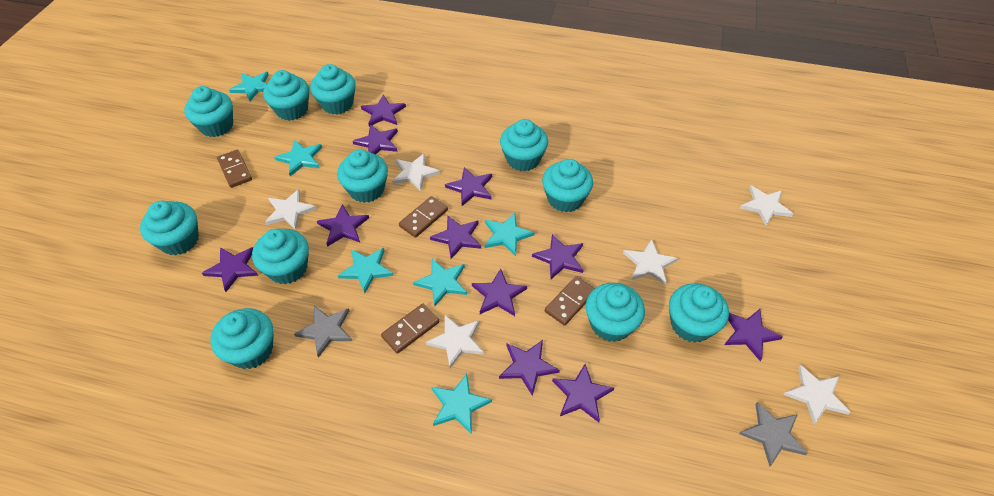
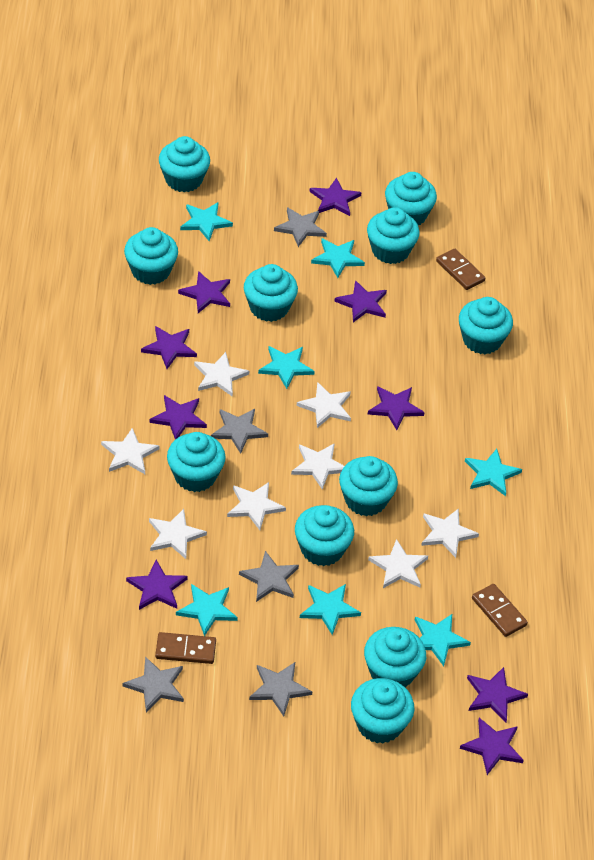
brown domino: 4 -> 3
grey star: 2 -> 5
purple star: 11 -> 9
turquoise star: 6 -> 7
white star: 6 -> 8

